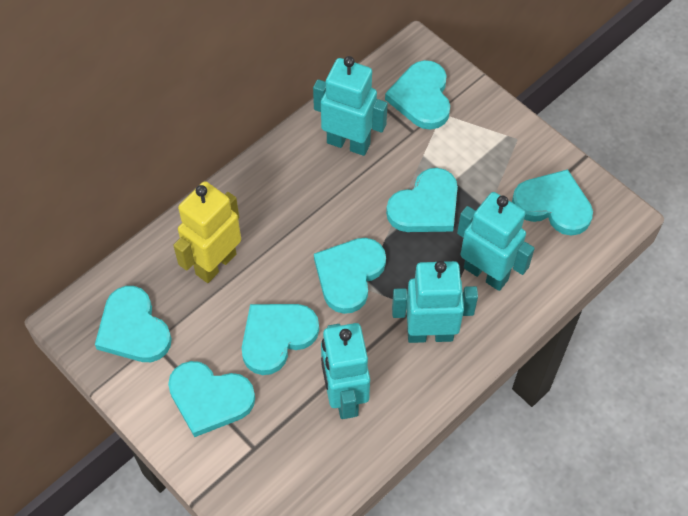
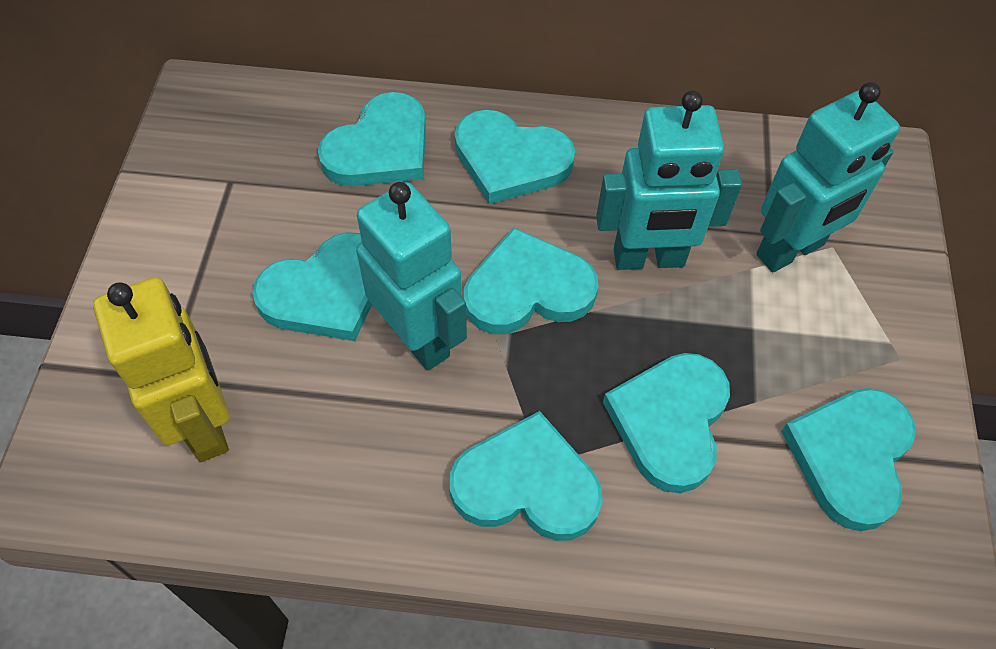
turquoise robot: 4 -> 3

